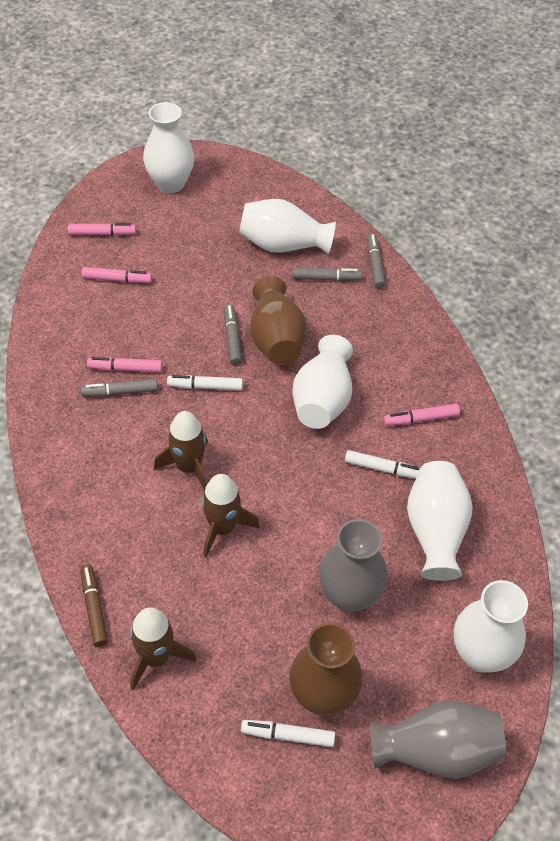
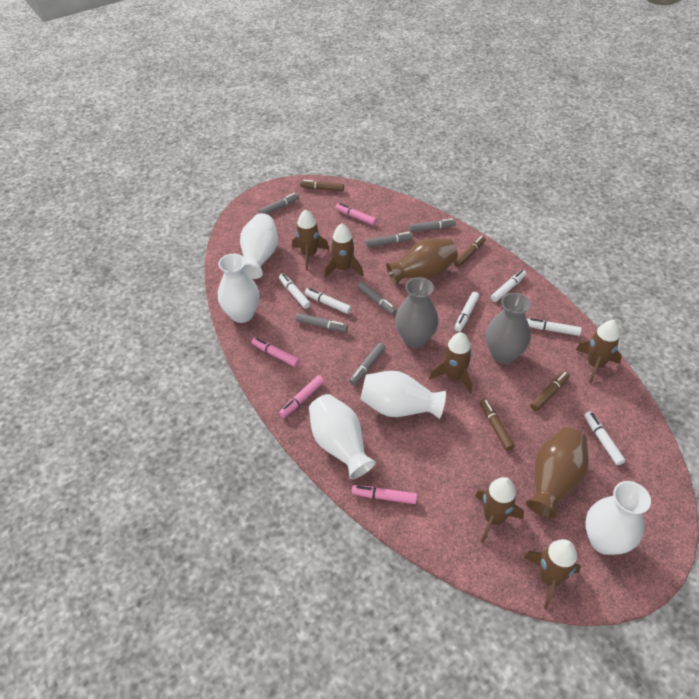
brown marker: 1 -> 4
brown rocket: 3 -> 6
grey marker: 4 -> 6
white marker: 3 -> 6

